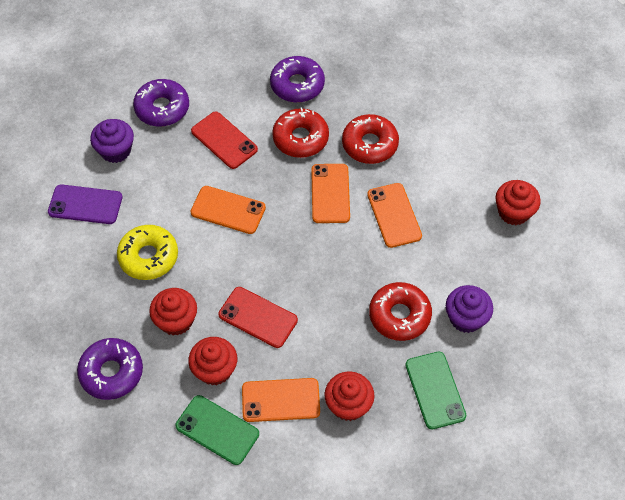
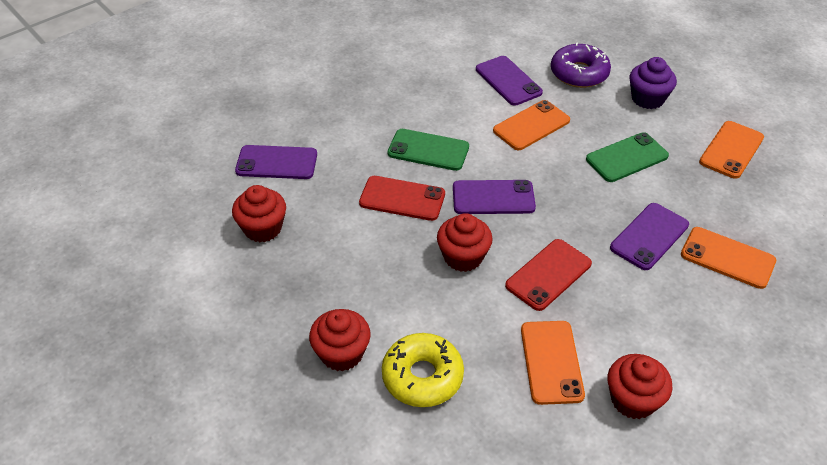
purple cupcake: 2 -> 1
purple donut: 3 -> 1
purple phone: 1 -> 4
red donut: 3 -> 0

